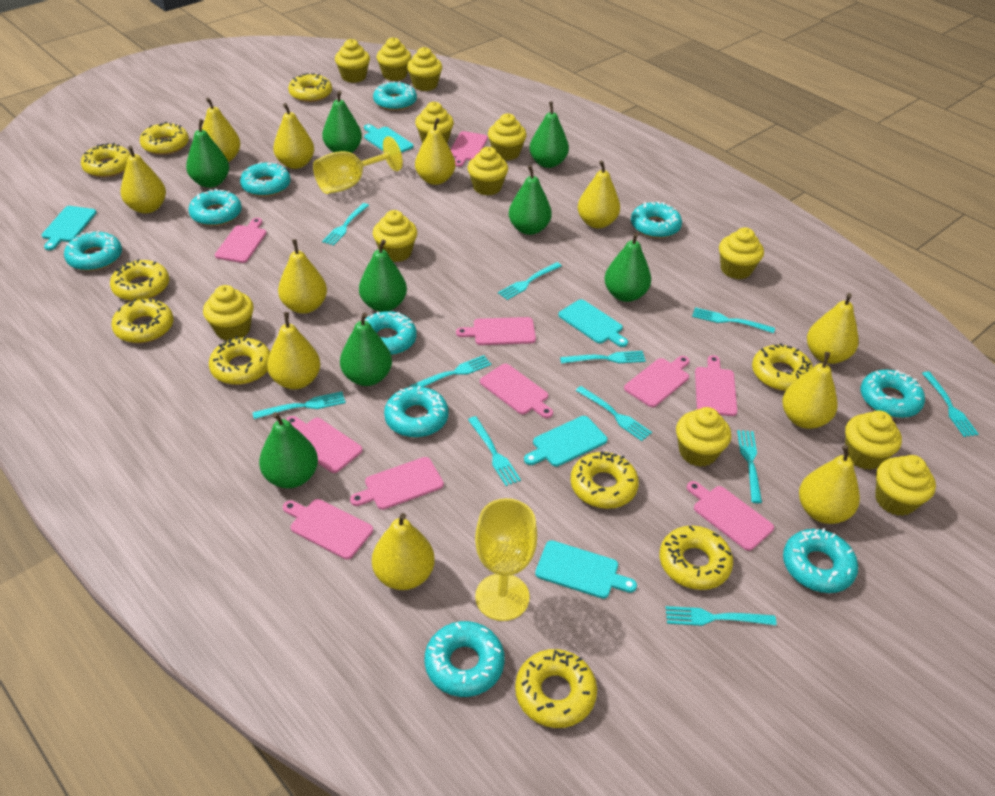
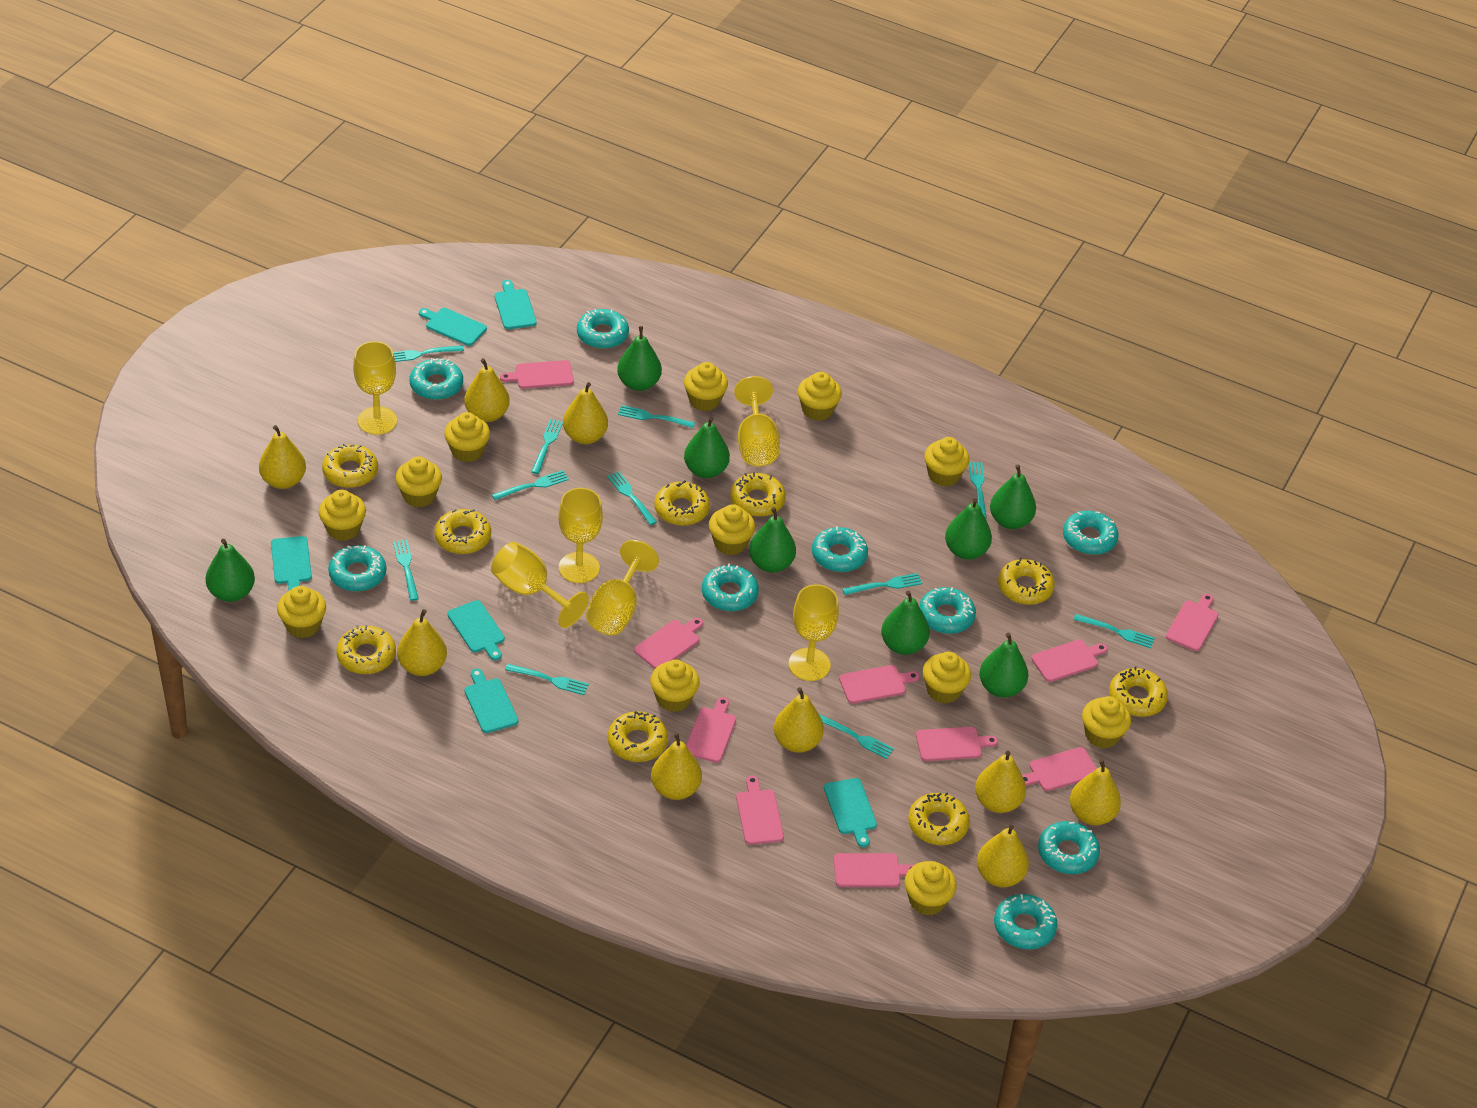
turquoise cutting board: 5 -> 6
turquoise donut: 10 -> 9
yellow donut: 10 -> 9
yellow goblet: 2 -> 6
yellow pear: 11 -> 9

